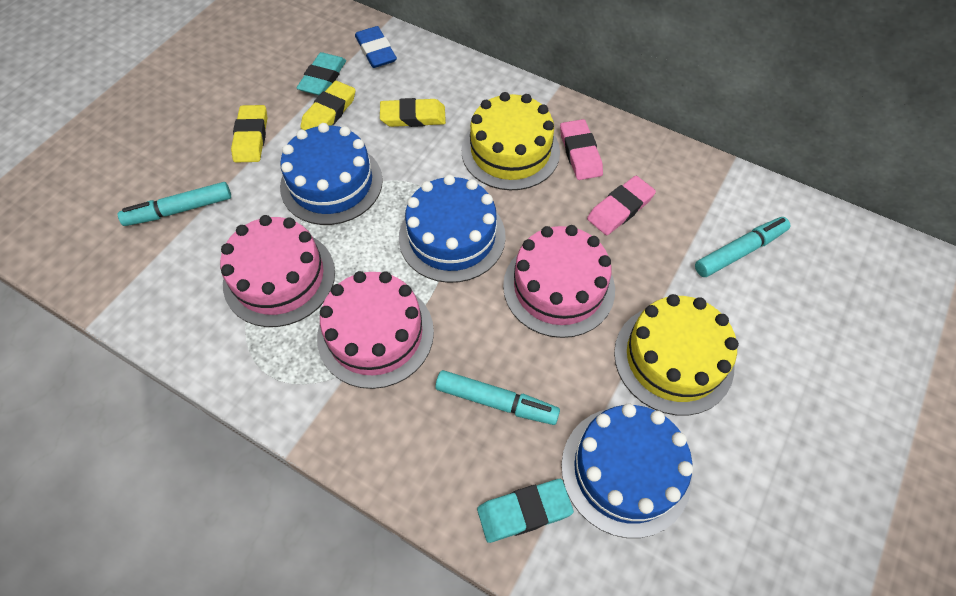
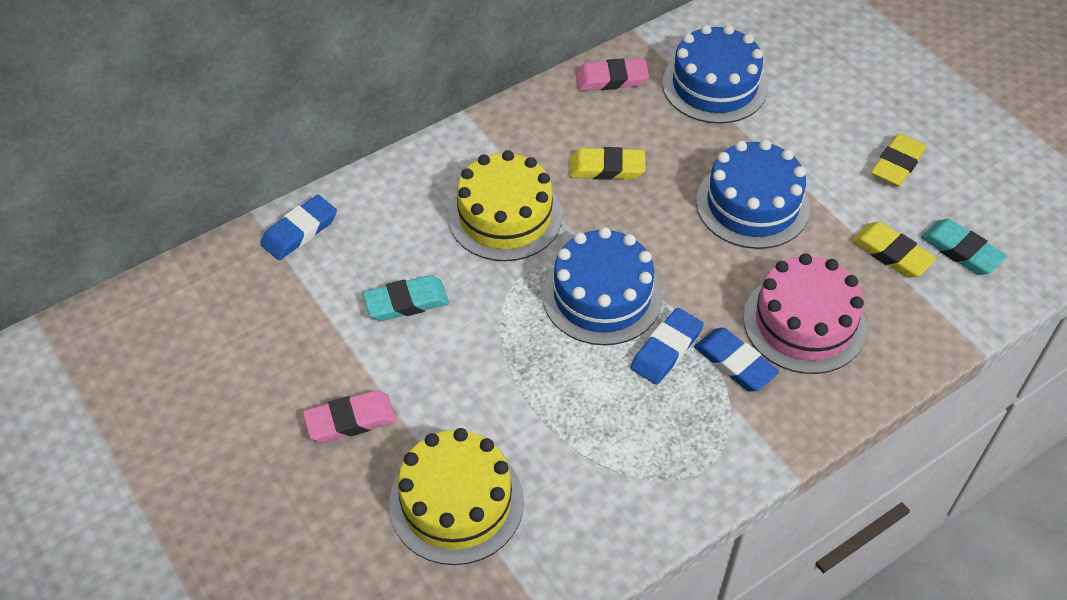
blue eraser: 1 -> 3
pink cake: 3 -> 1
turquoise marker: 3 -> 0

